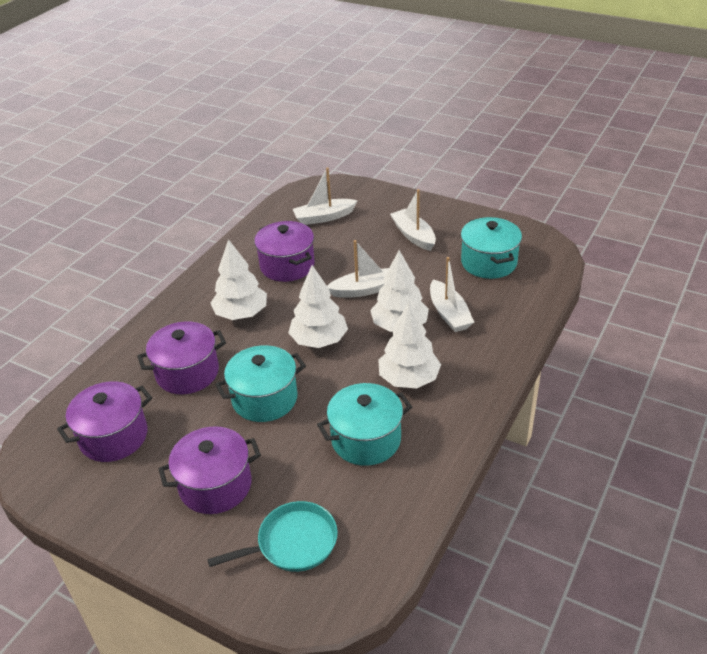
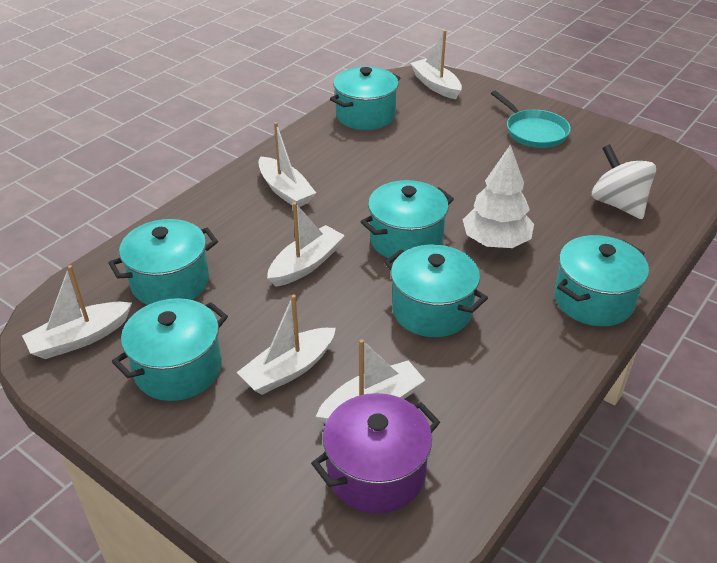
purple pot: 4 -> 1
turquoise pot: 3 -> 6
white boat: 4 -> 6
white spinning top: 0 -> 1
white tree: 4 -> 1

